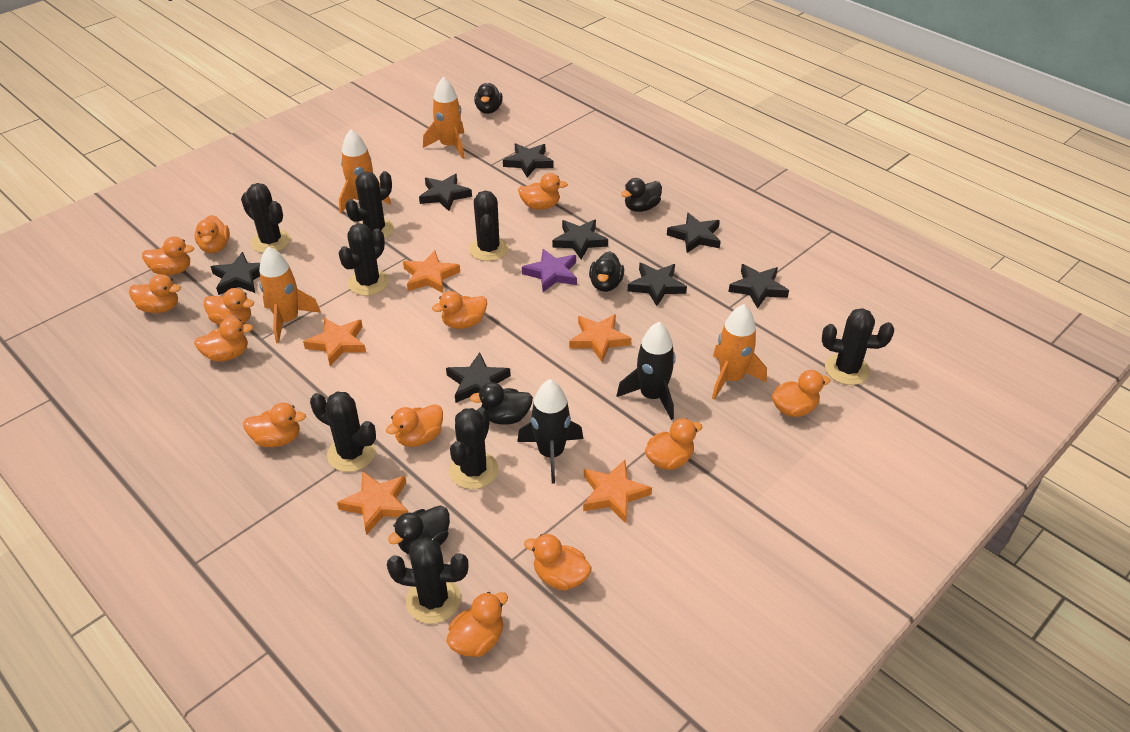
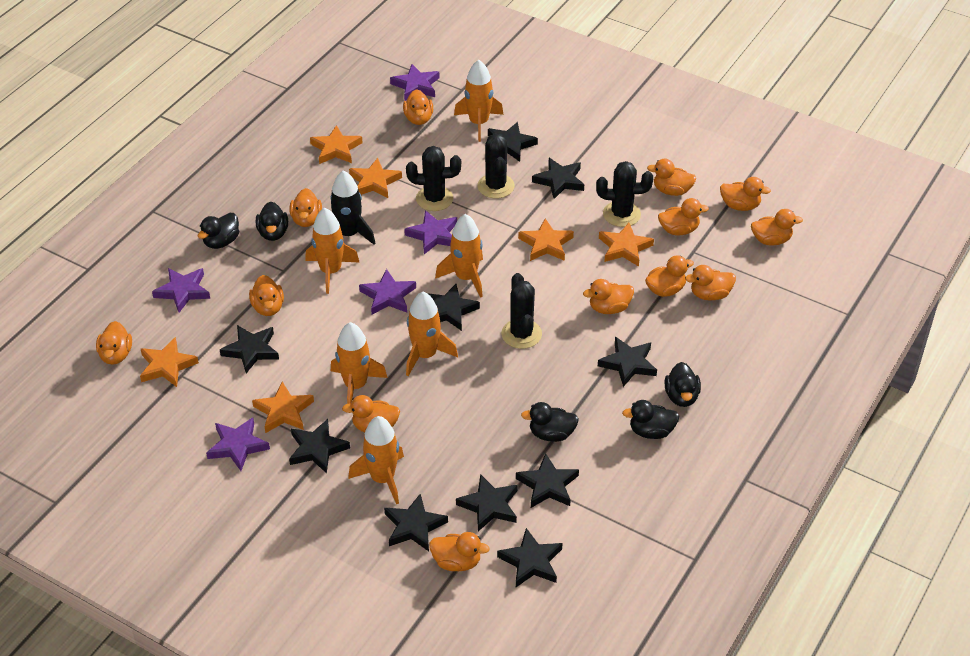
black cactus: 8 -> 4
black rocket: 2 -> 1
black star: 8 -> 10
orange rocket: 4 -> 6
orange star: 5 -> 6
purple star: 1 -> 5

